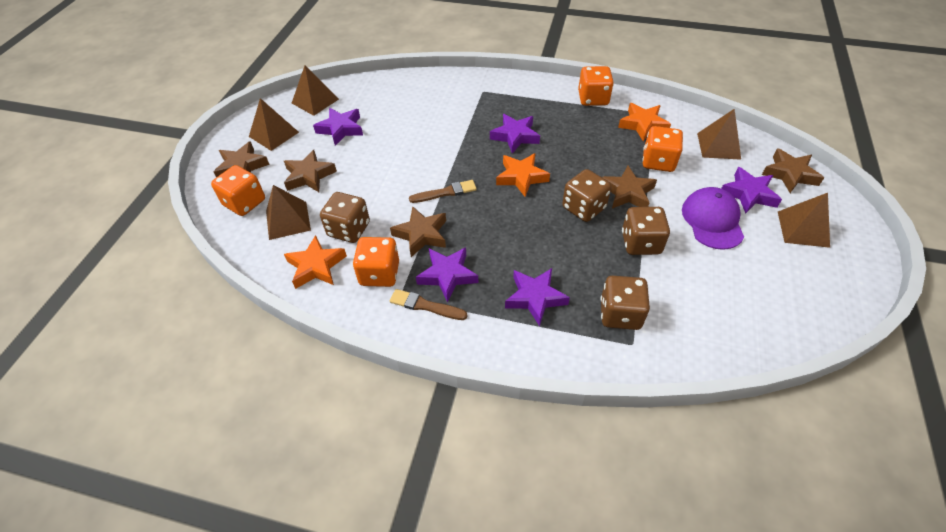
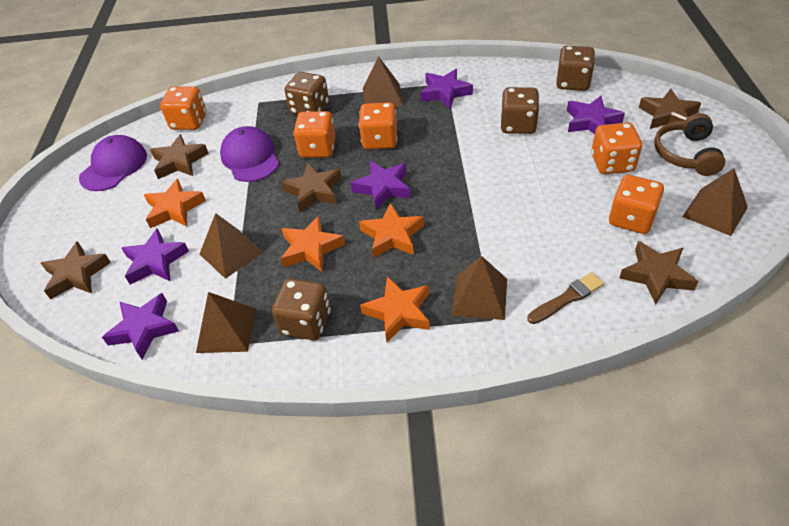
brown brush: 2 -> 1
brown headphones: 0 -> 1
orange dice: 4 -> 5
orange star: 3 -> 4
purple cap: 1 -> 2

